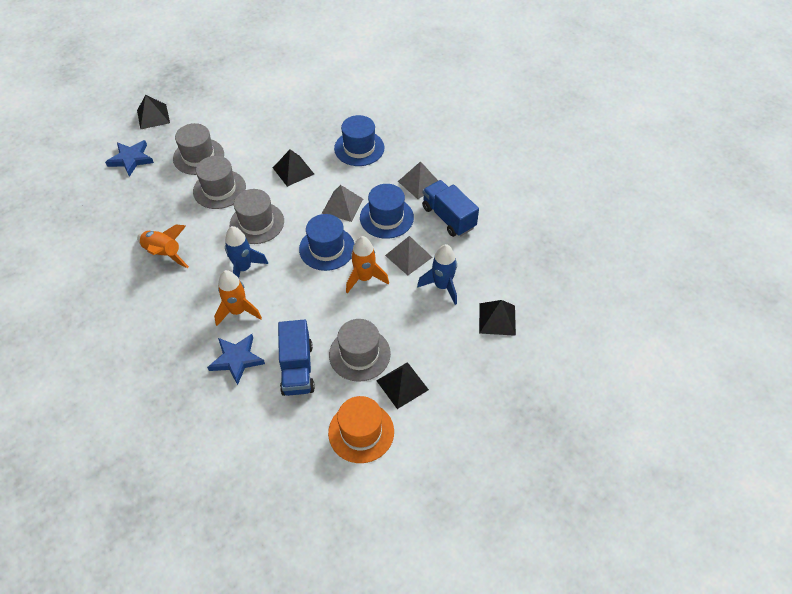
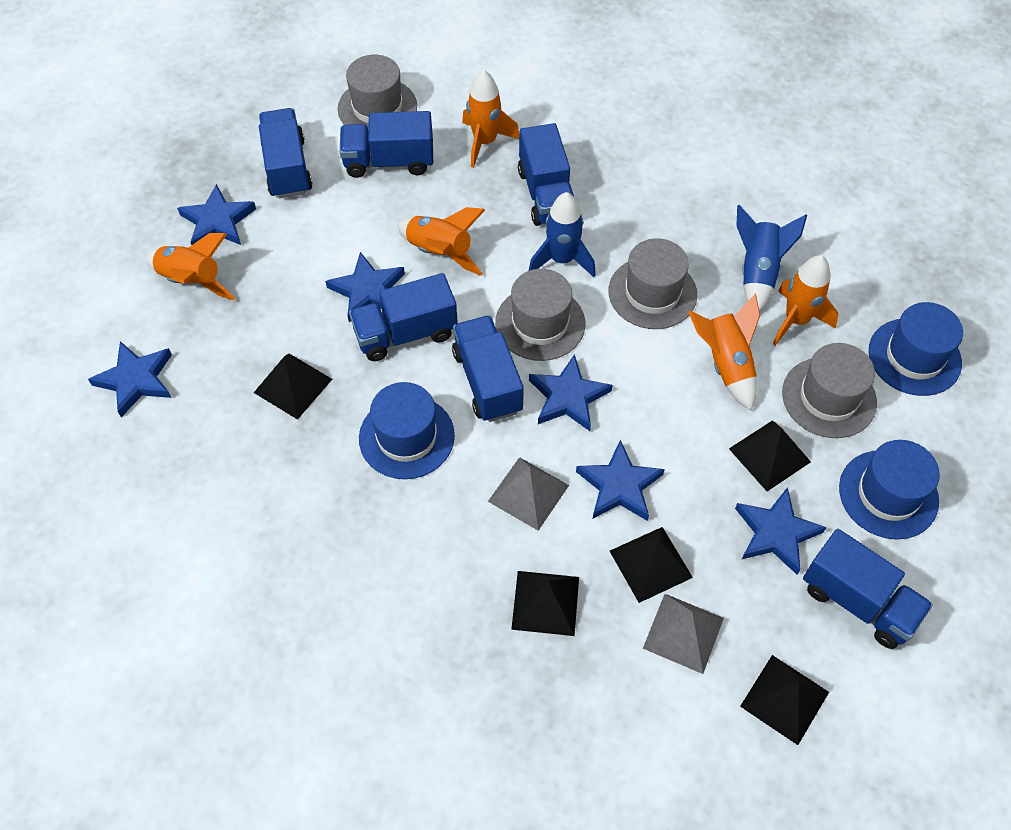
black pyramid: 4 -> 5
blue star: 2 -> 6
blue truck: 2 -> 6
grey pyramid: 3 -> 2
orange hat: 1 -> 0
orange rocket: 3 -> 5

